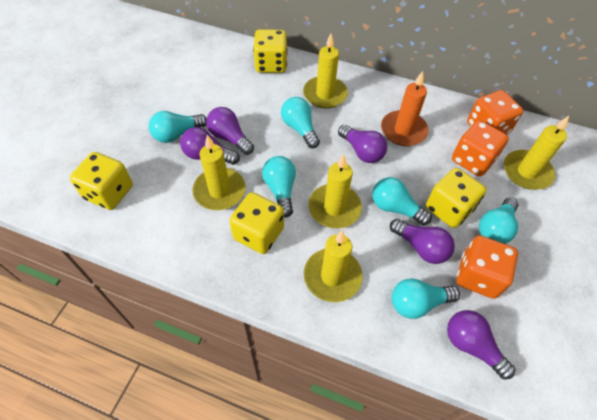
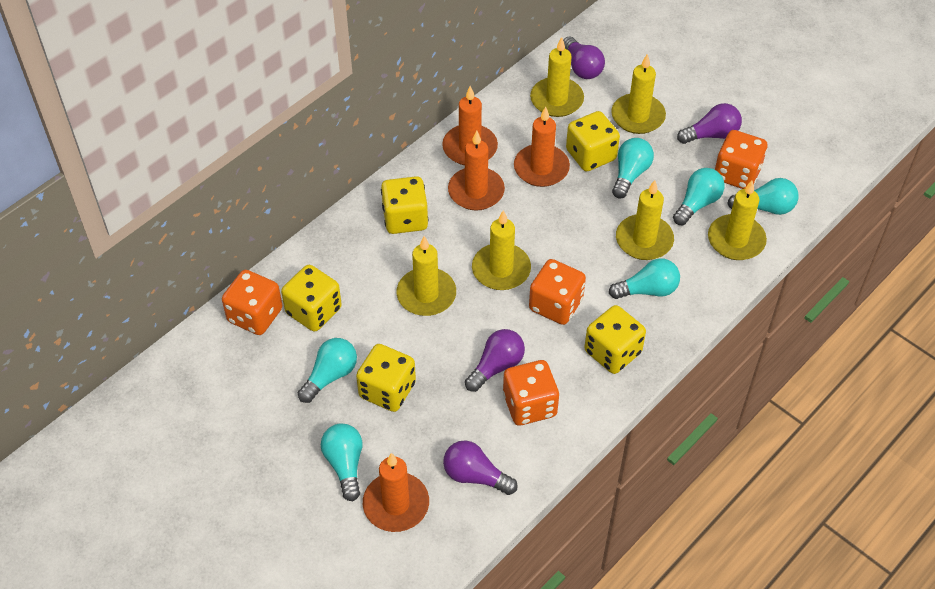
orange candle: 1 -> 4
orange dice: 3 -> 4
purple light bulb: 5 -> 4
yellow candle: 5 -> 6
yellow dice: 4 -> 5

